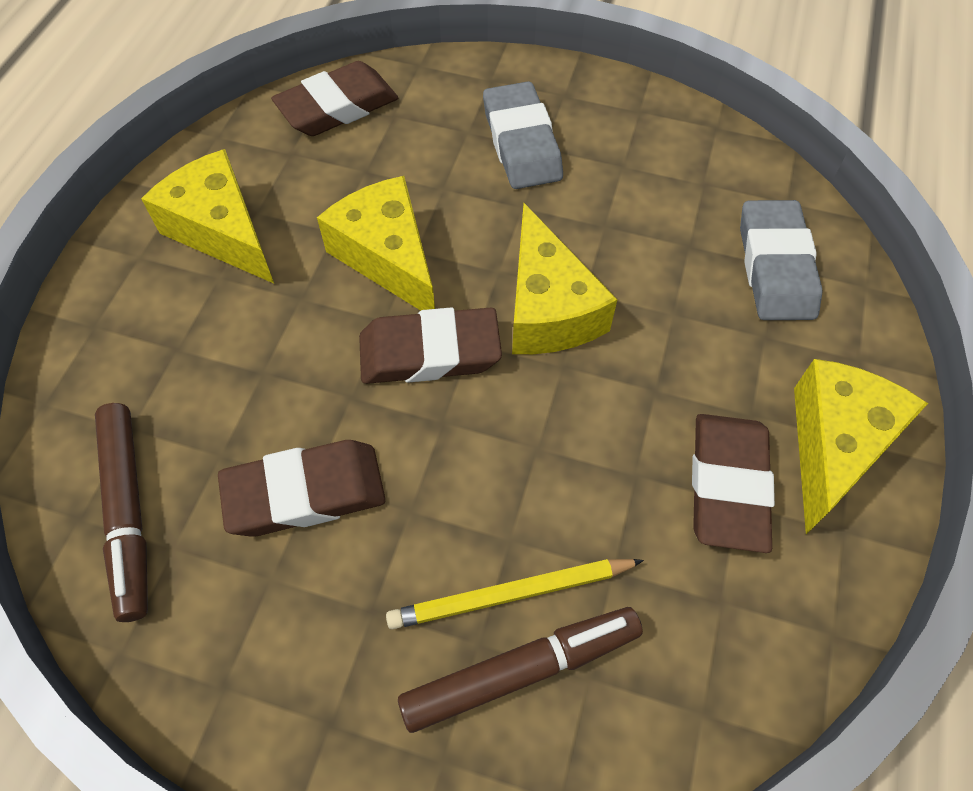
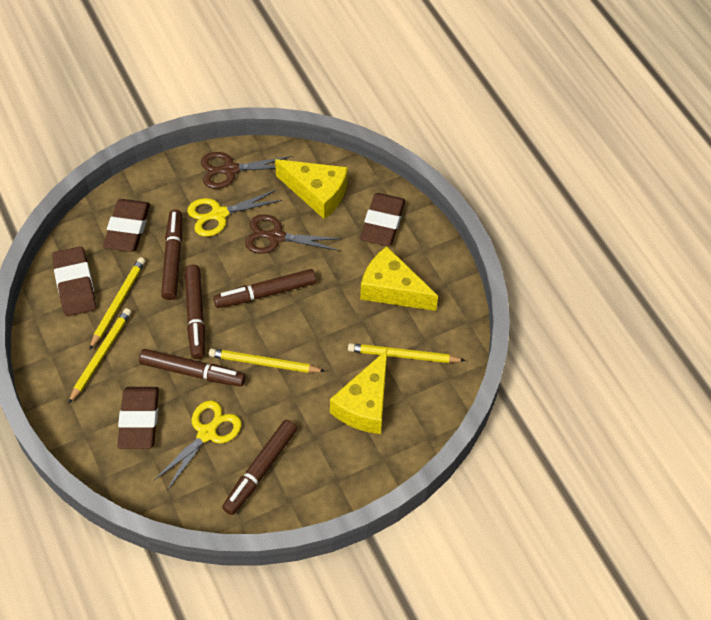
brown marker: 2 -> 5
brown scissors: 0 -> 2
grey eraser: 2 -> 0
yellow cheese: 4 -> 3
yellow pencil: 1 -> 4
yellow scissors: 0 -> 2

